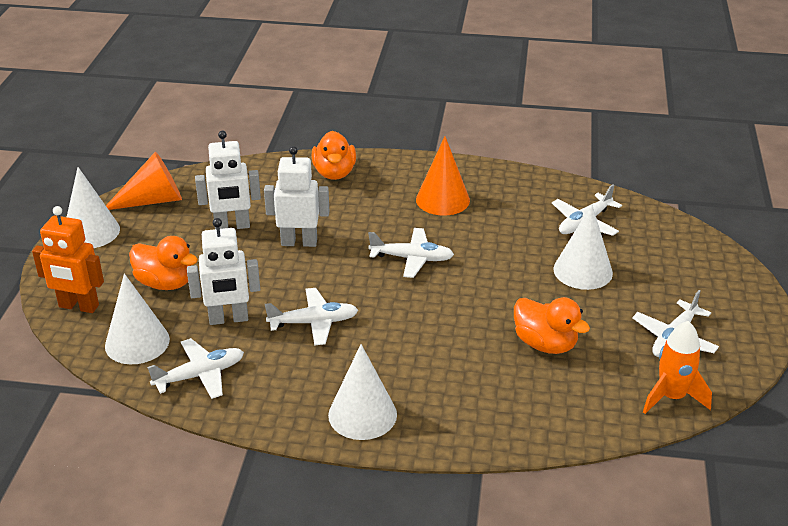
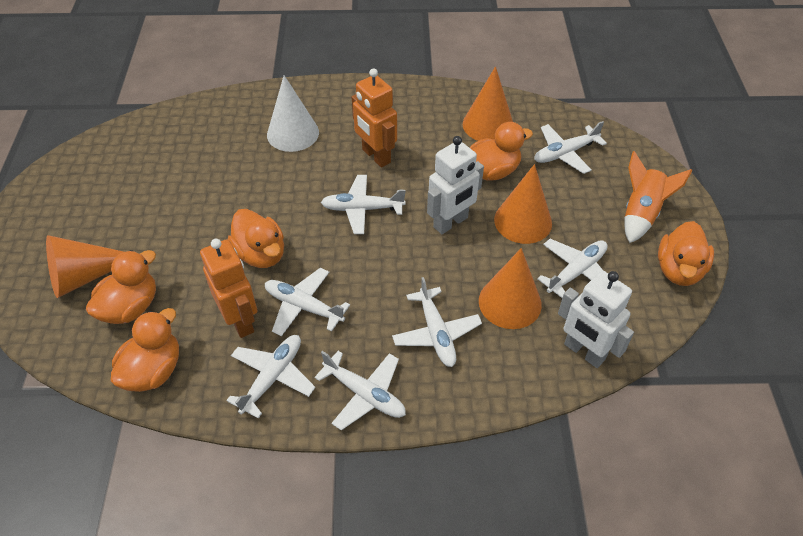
orange cone: 2 -> 4
orange duck: 3 -> 5
orange robot: 1 -> 2
white cone: 4 -> 1
white plane: 5 -> 7
white robot: 3 -> 2

